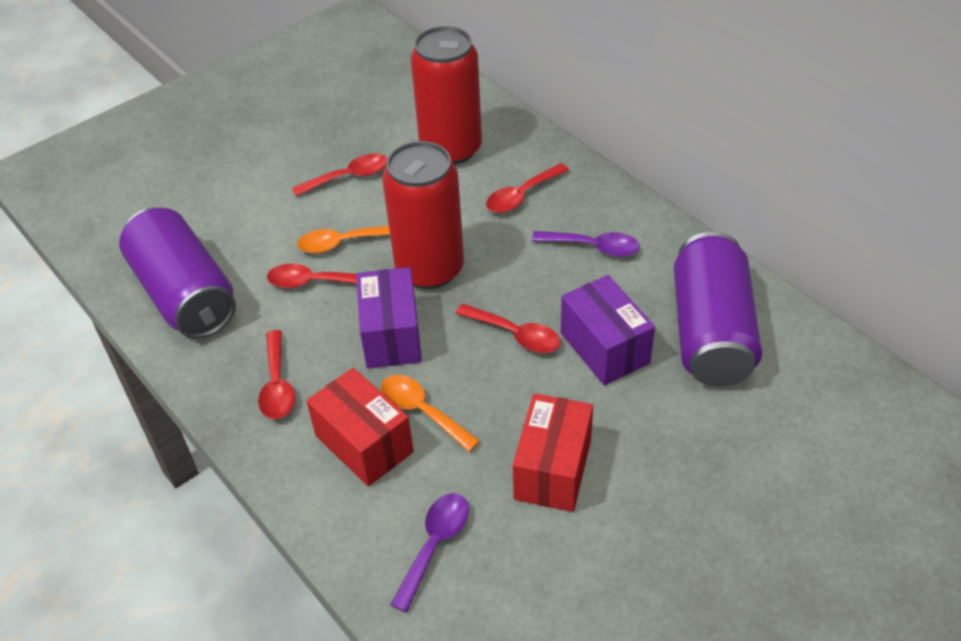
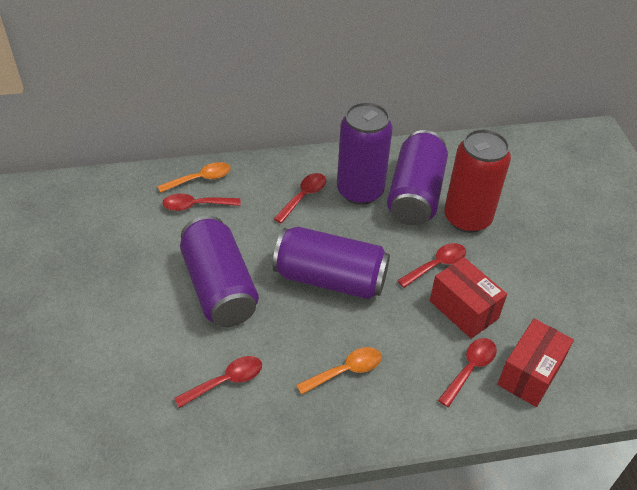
purple box: 2 -> 0
purple can: 2 -> 4
purple spoon: 2 -> 0
red can: 2 -> 1

